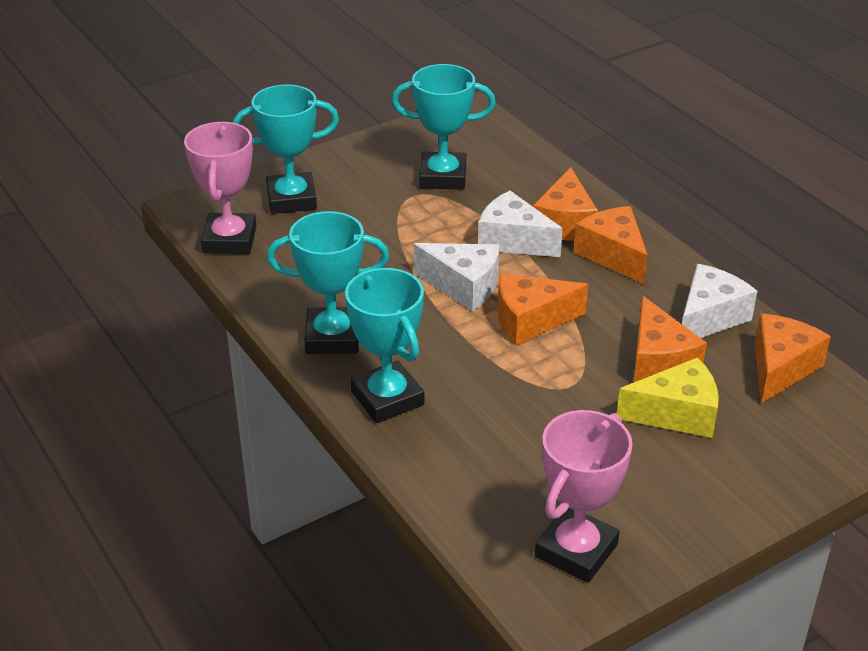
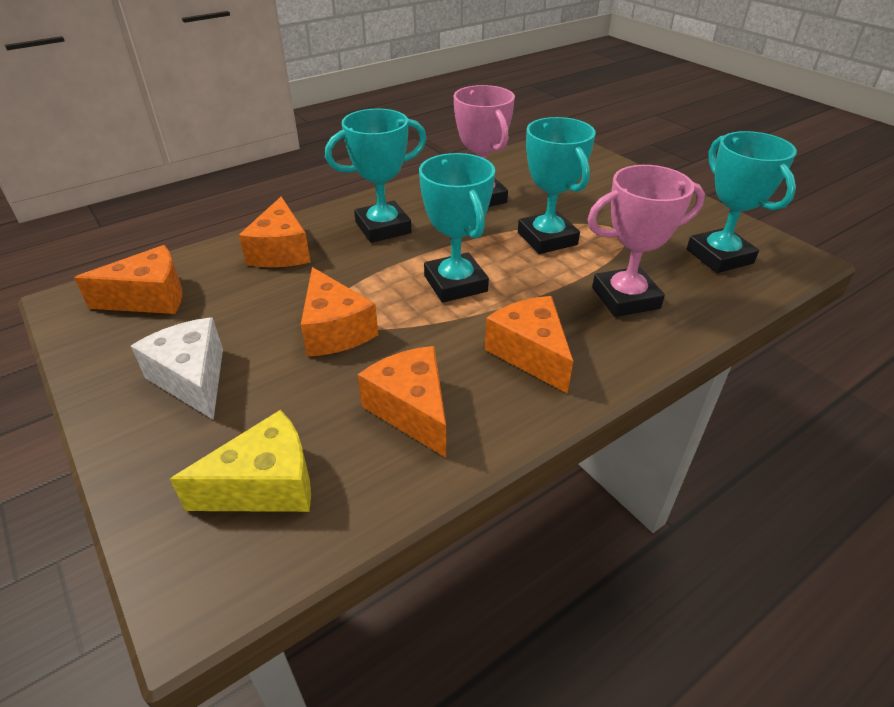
white cheese: 3 -> 1

